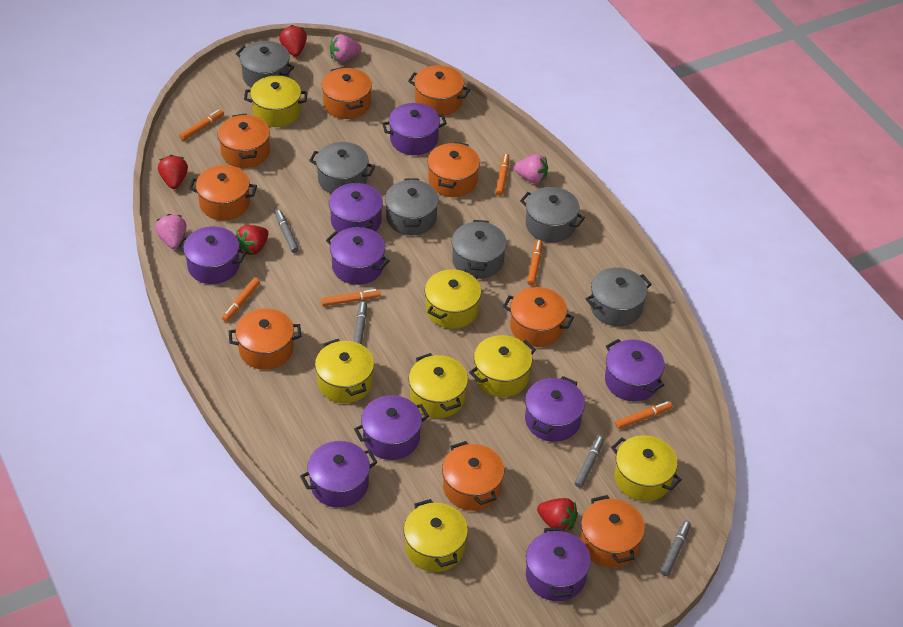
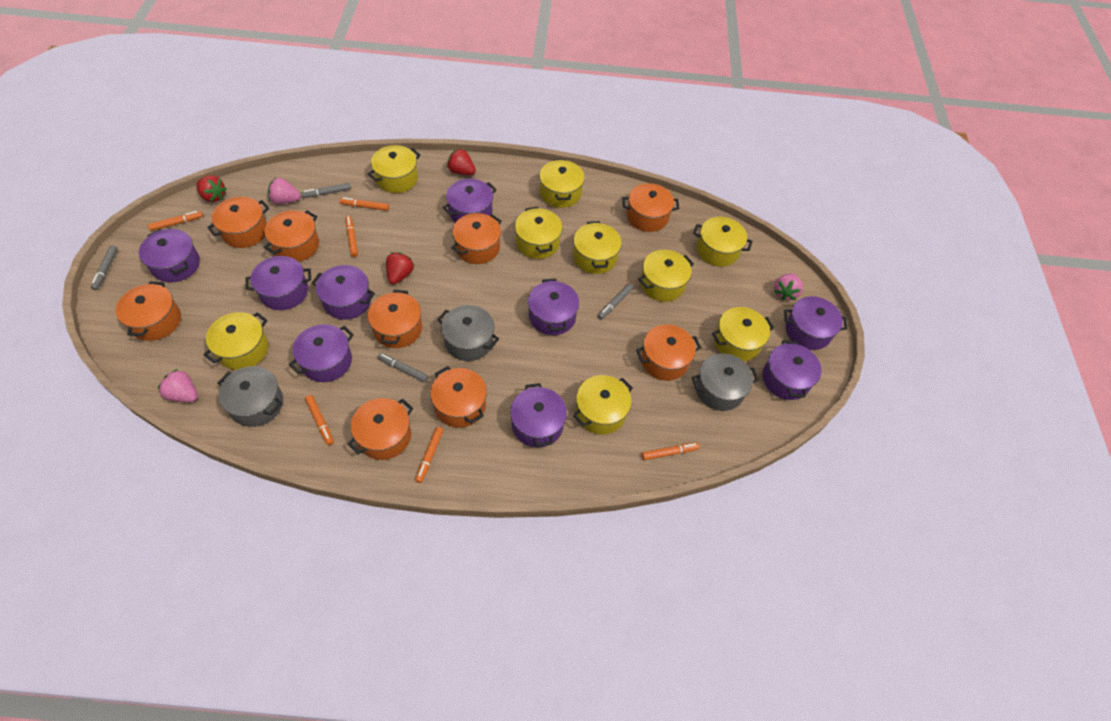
grey pot: 6 -> 3
red strawberry: 4 -> 3
yellow pot: 7 -> 9

